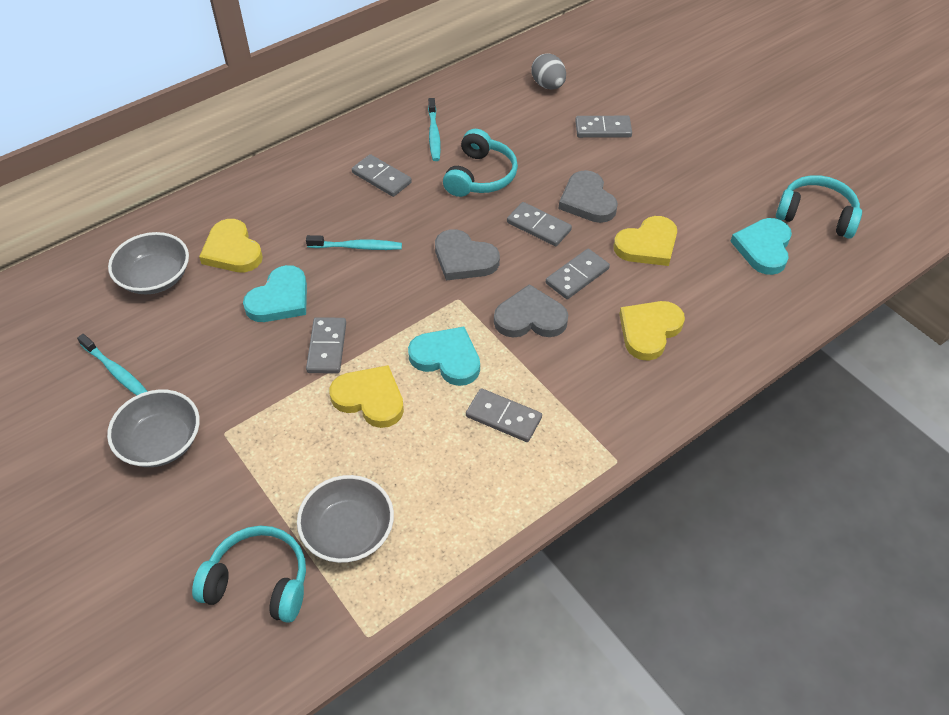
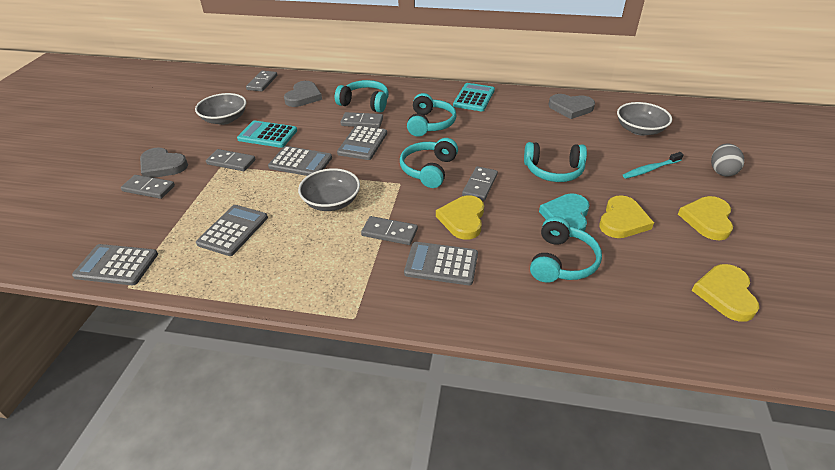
grey calculator: 0 -> 5
turquoise calculator: 0 -> 2
turquoise headphones: 3 -> 5
turquoise heart: 3 -> 1
turquoise toothbrush: 3 -> 1

